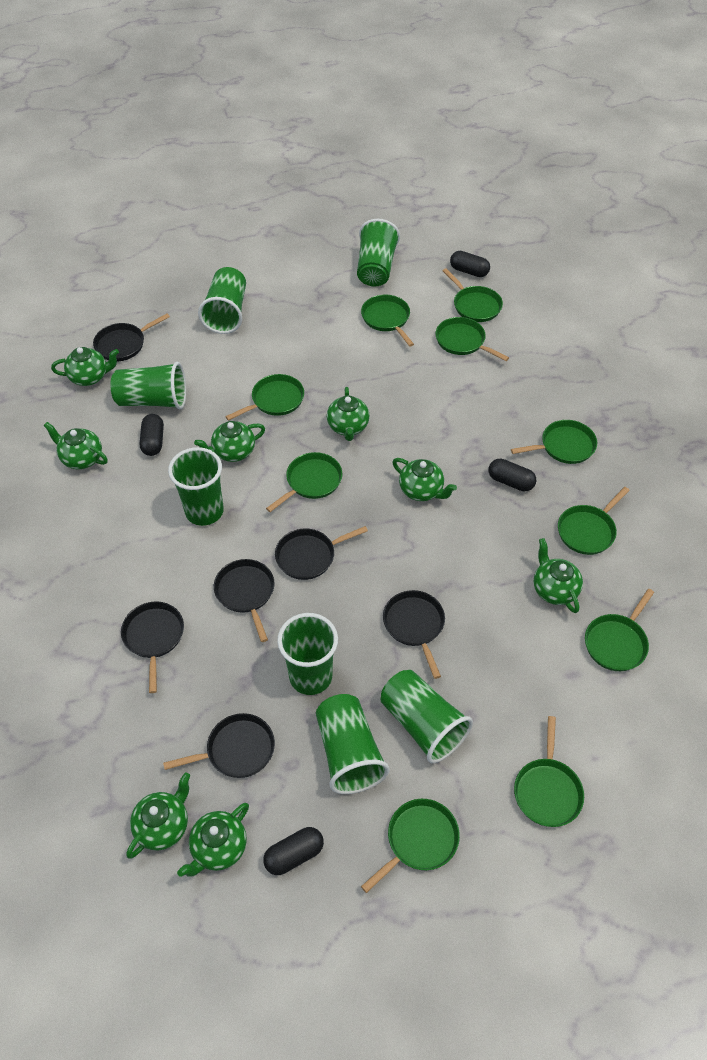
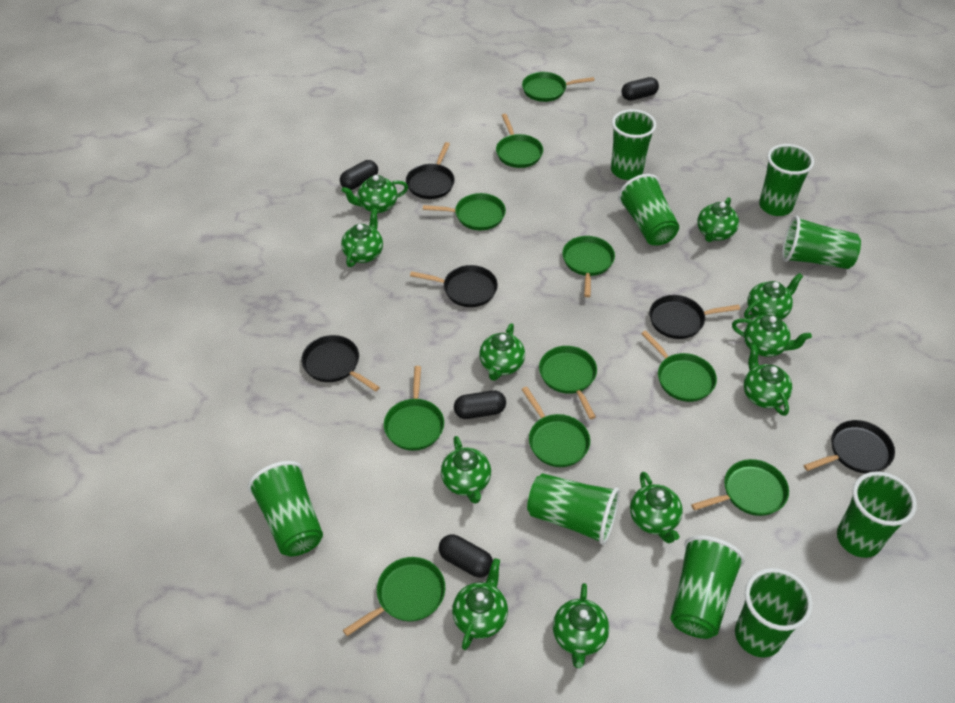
black pan: 6 -> 5
green cup: 7 -> 9
green teapot: 8 -> 11

